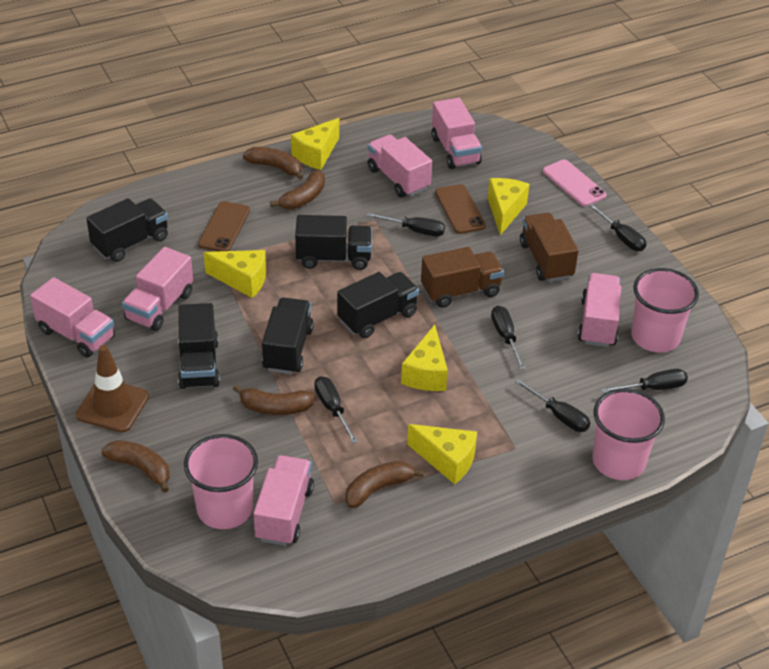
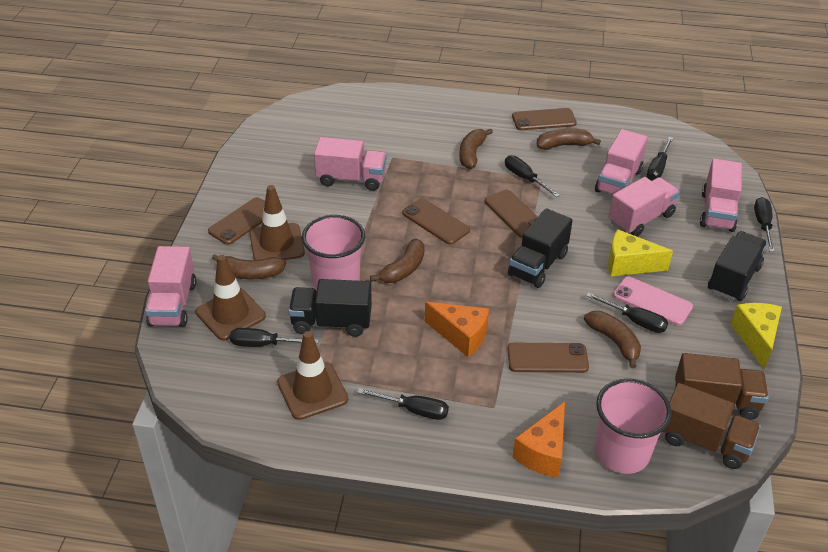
black truck: 5 -> 3
brown phone: 2 -> 5
brown traffic cone: 1 -> 3
orange cheese: 0 -> 2
pink cup: 3 -> 2
pink truck: 6 -> 5
yellow cheese: 5 -> 2

